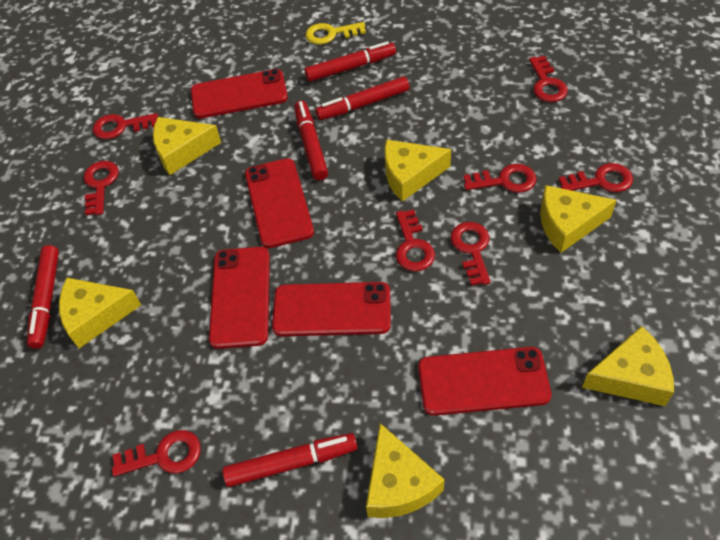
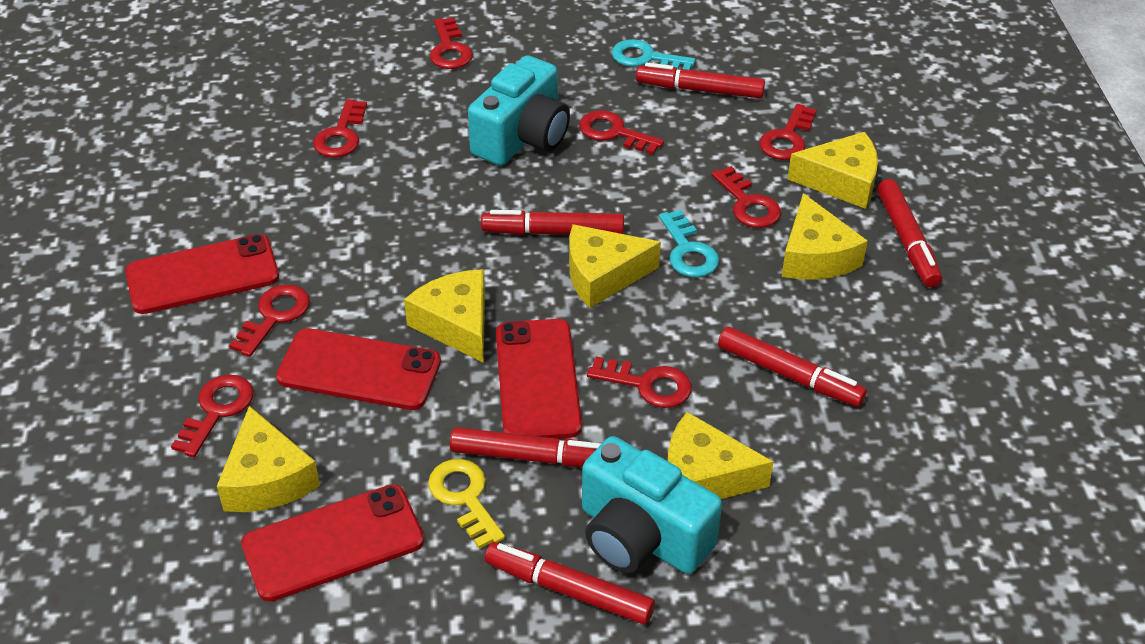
red marker: 5 -> 6
red phone: 5 -> 4
turquoise camera: 0 -> 2
turquoise key: 0 -> 2

